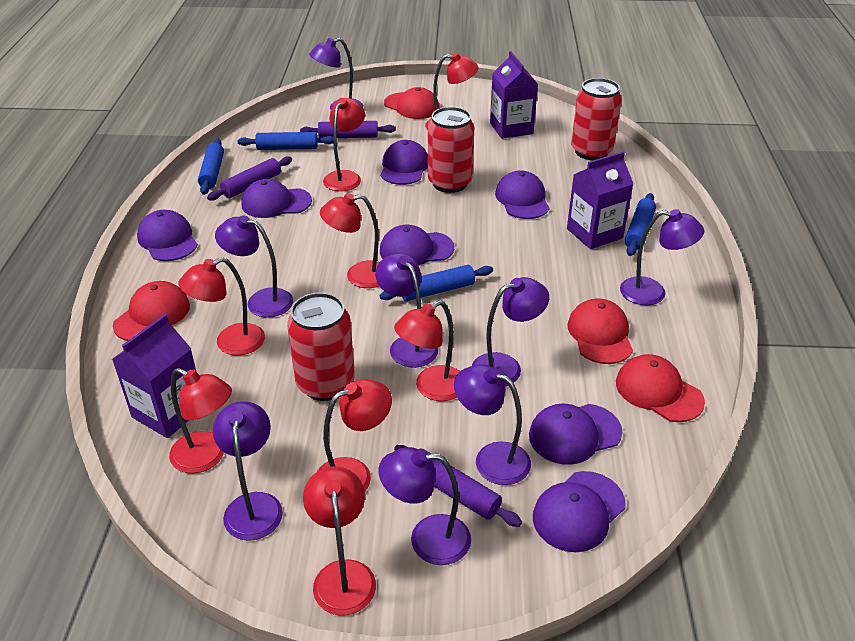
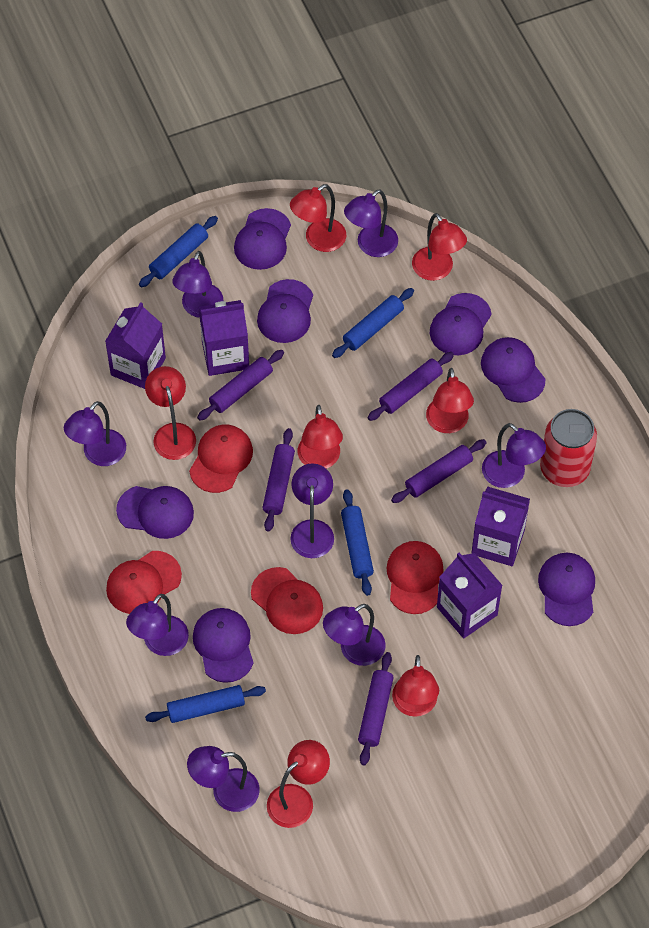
purple carton: 3 -> 4
purple rolling pin: 3 -> 5
red can: 3 -> 1
red lamp: 8 -> 7

